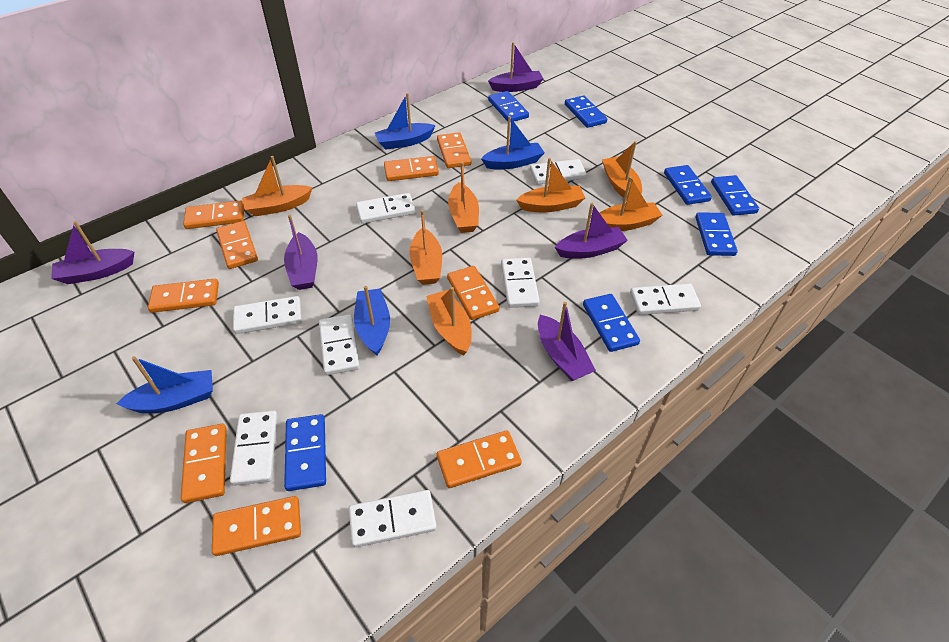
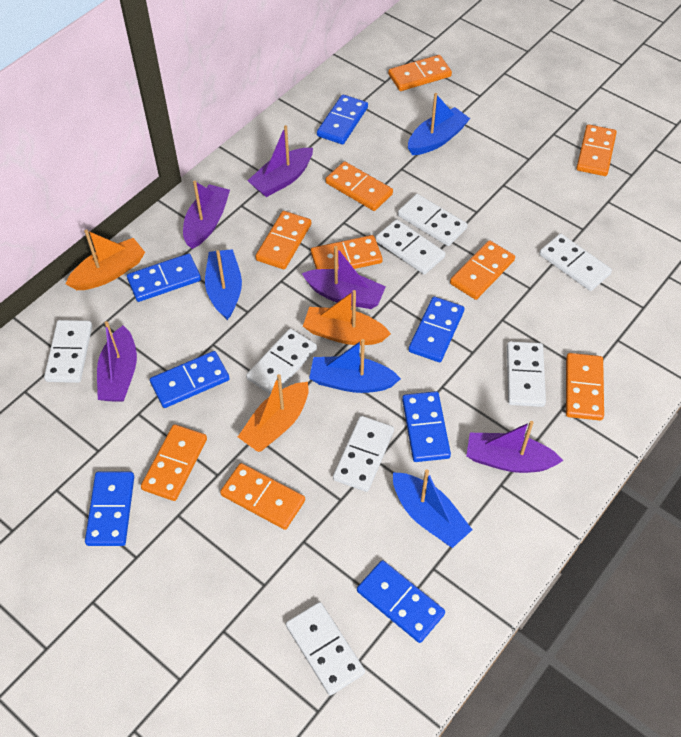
orange boat: 7 -> 3

